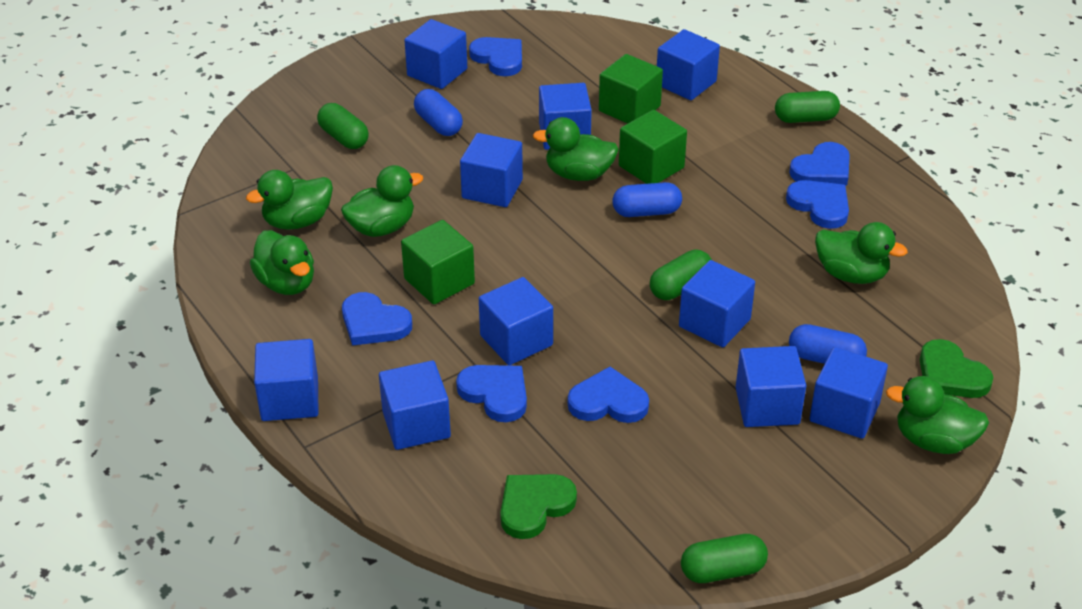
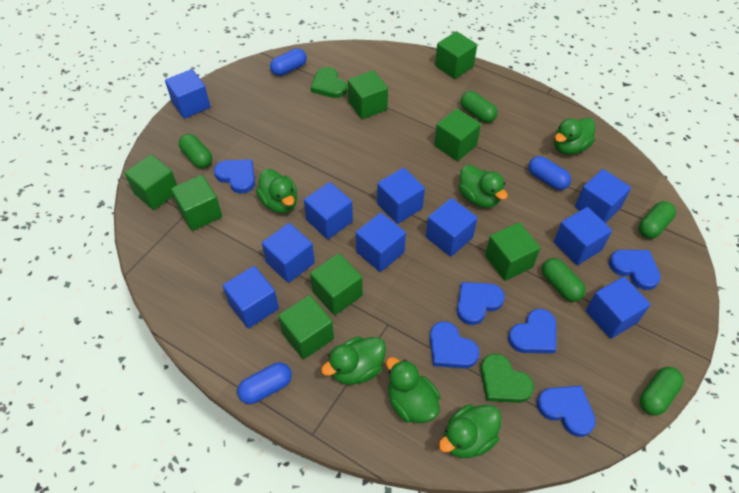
green capsule: 4 -> 5
green cube: 3 -> 8

